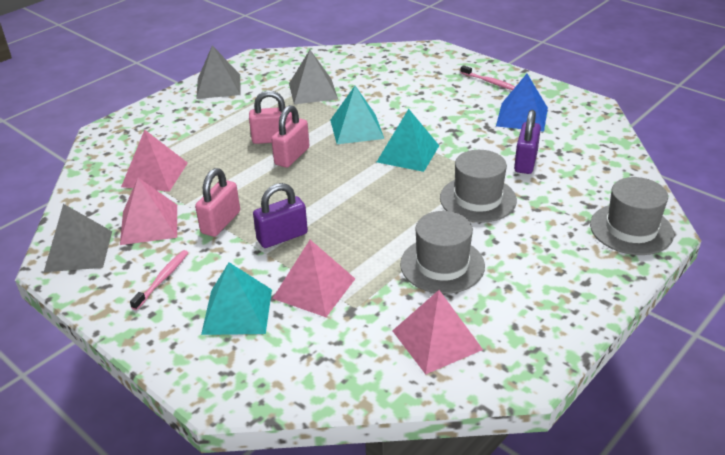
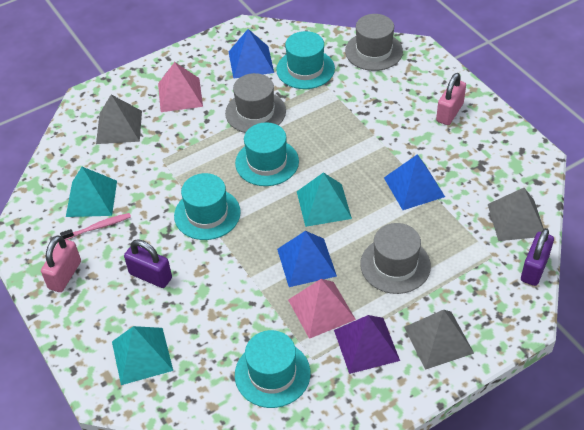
blue pyramid: 1 -> 3
pink padlock: 3 -> 2
pink pyramid: 4 -> 2
pink toothbrush: 2 -> 1
purple pyramid: 0 -> 1
turquoise hat: 0 -> 4

